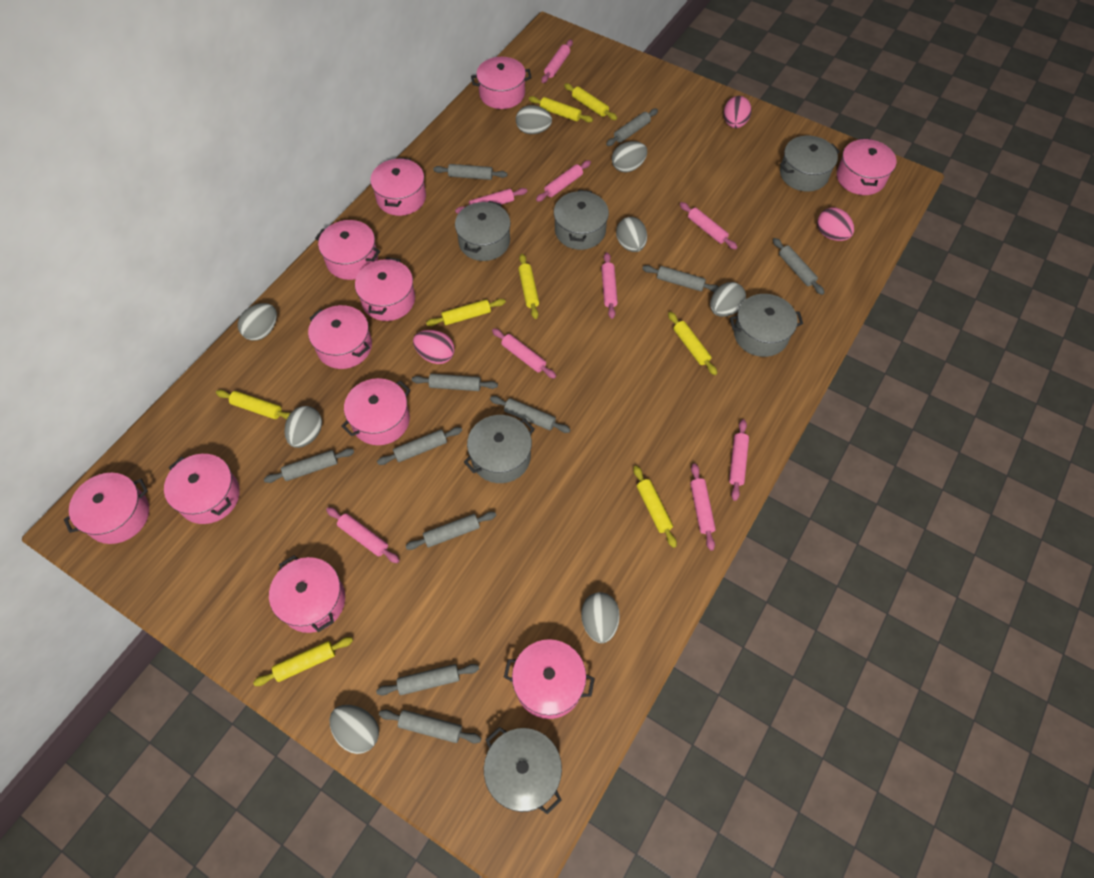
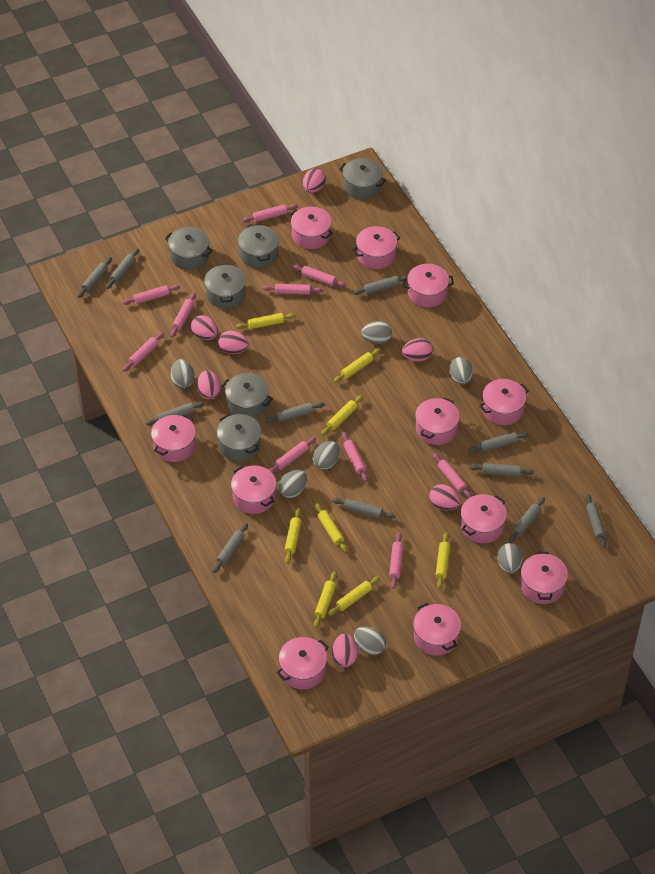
grey egg: 8 -> 7
pink egg: 3 -> 7
pink rolling pin: 9 -> 10

